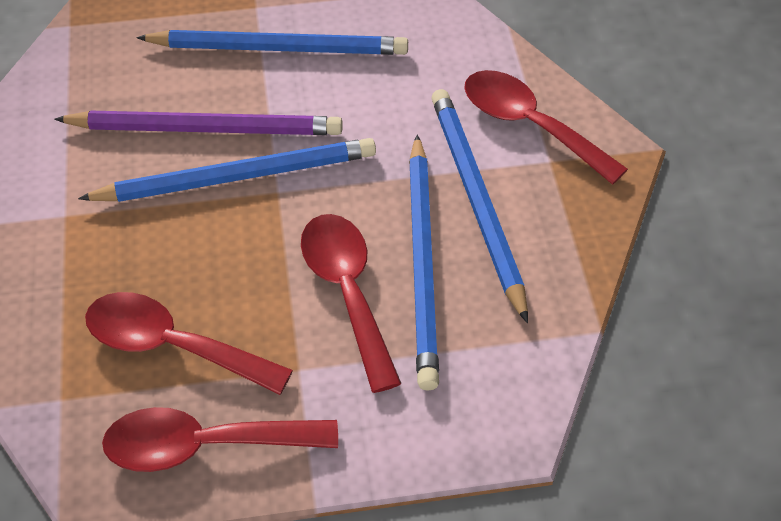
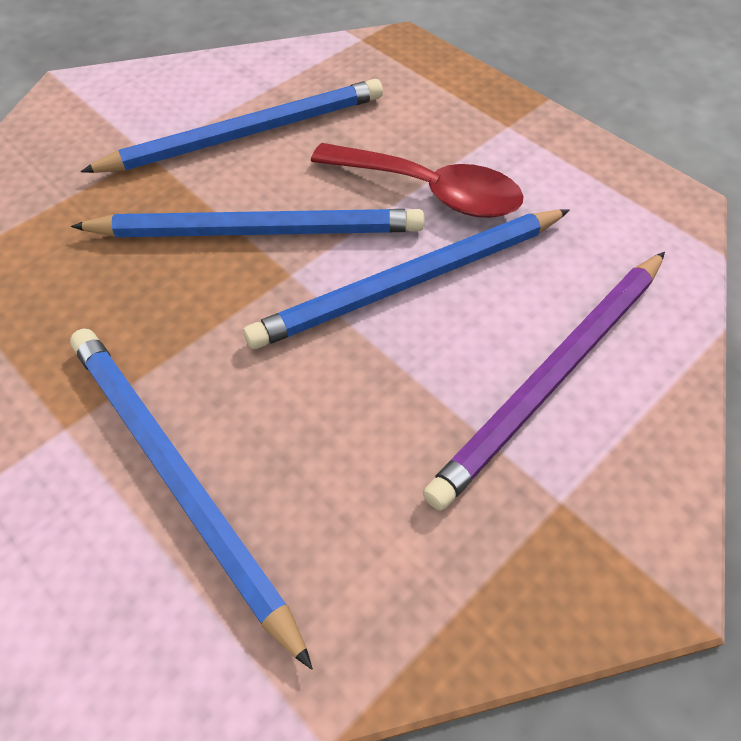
red spoon: 4 -> 1

